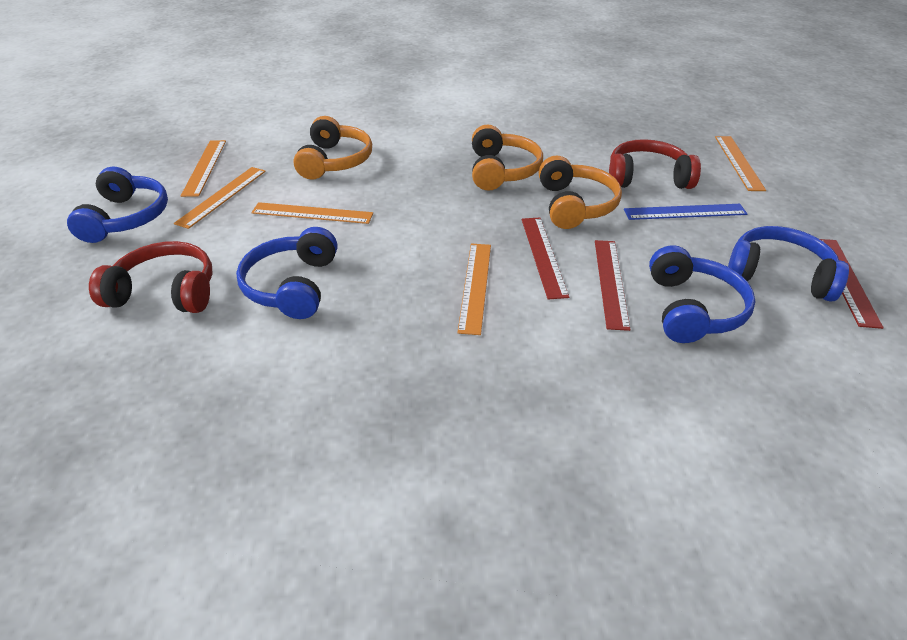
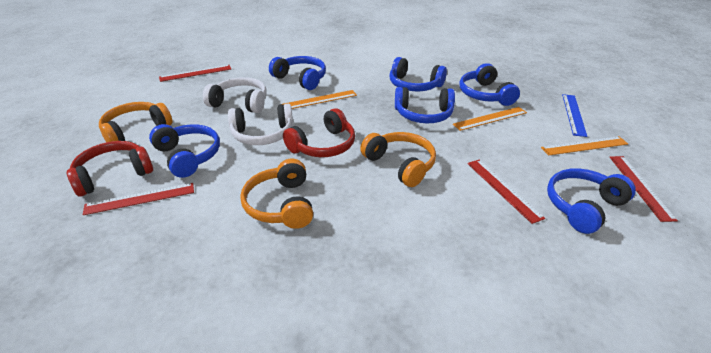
blue headphones: 4 -> 6
orange ruler: 5 -> 3
red ruler: 3 -> 4
white headphones: 0 -> 2

